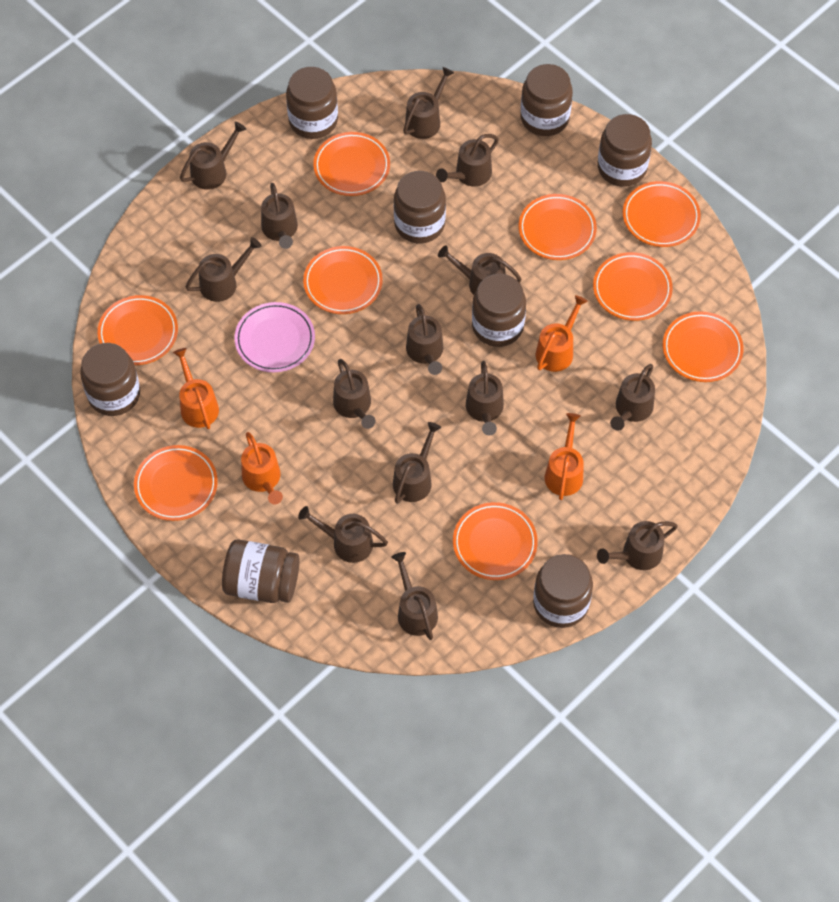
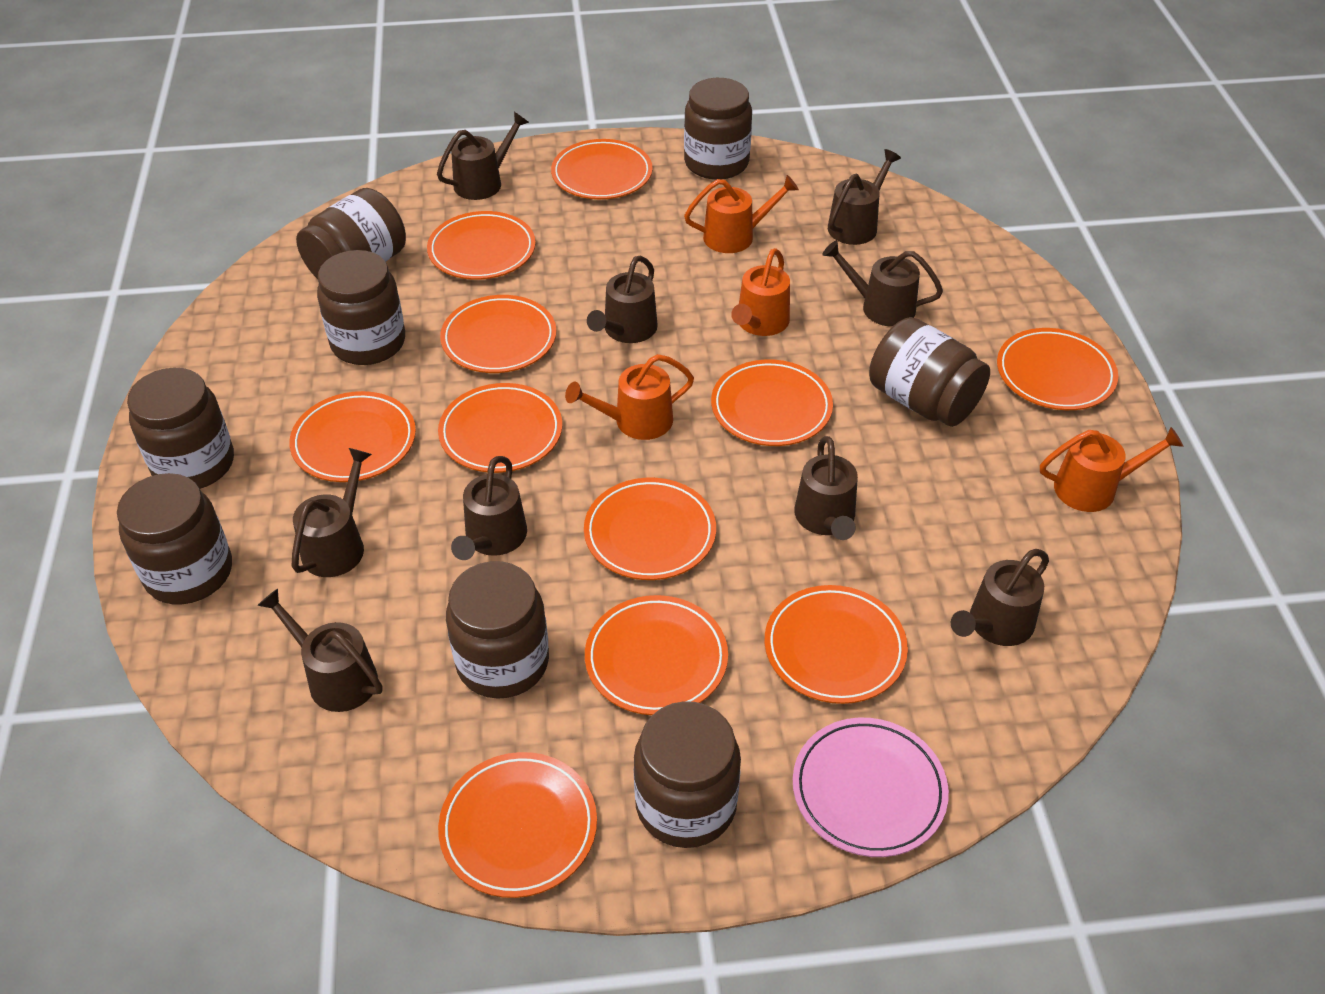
brown watering can: 14 -> 9
orange plate: 9 -> 11

